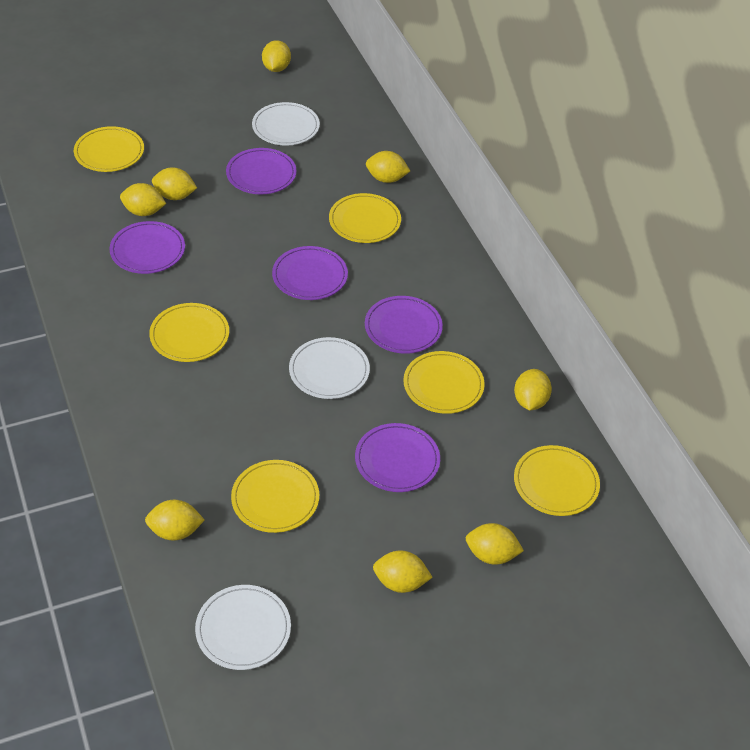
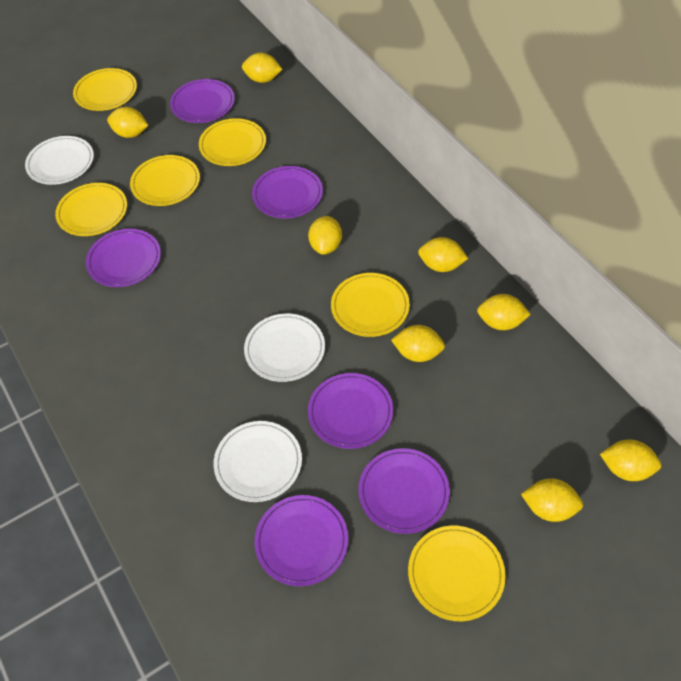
purple plate: 5 -> 6

